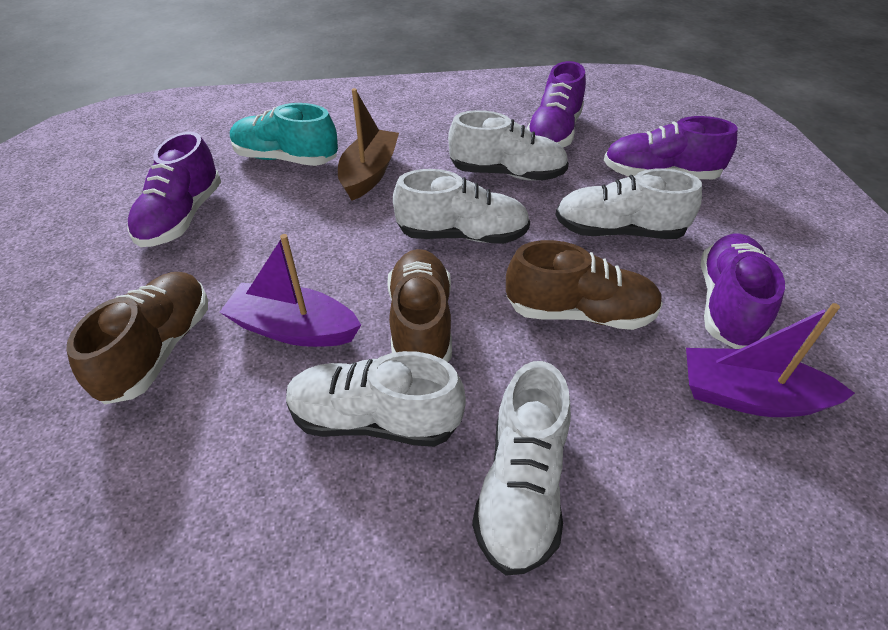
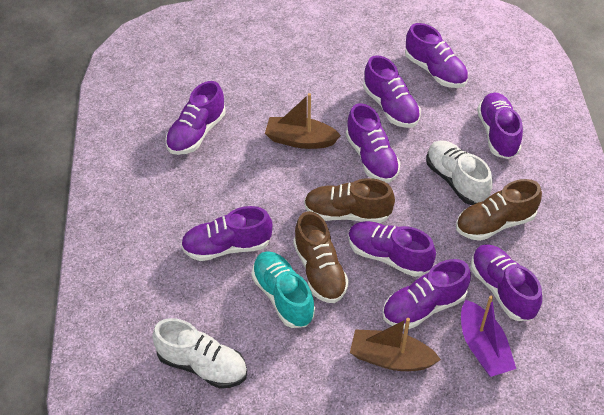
brown boat: 1 -> 2
purple boat: 2 -> 1
purple shoe: 4 -> 9
white shoe: 5 -> 2

